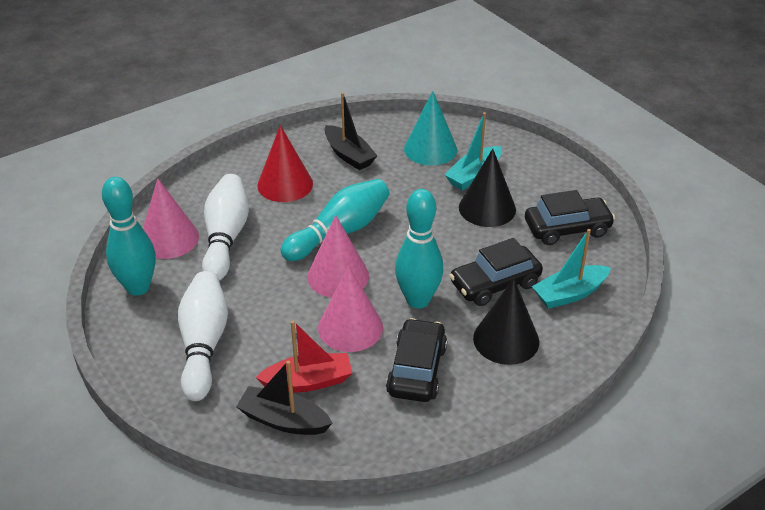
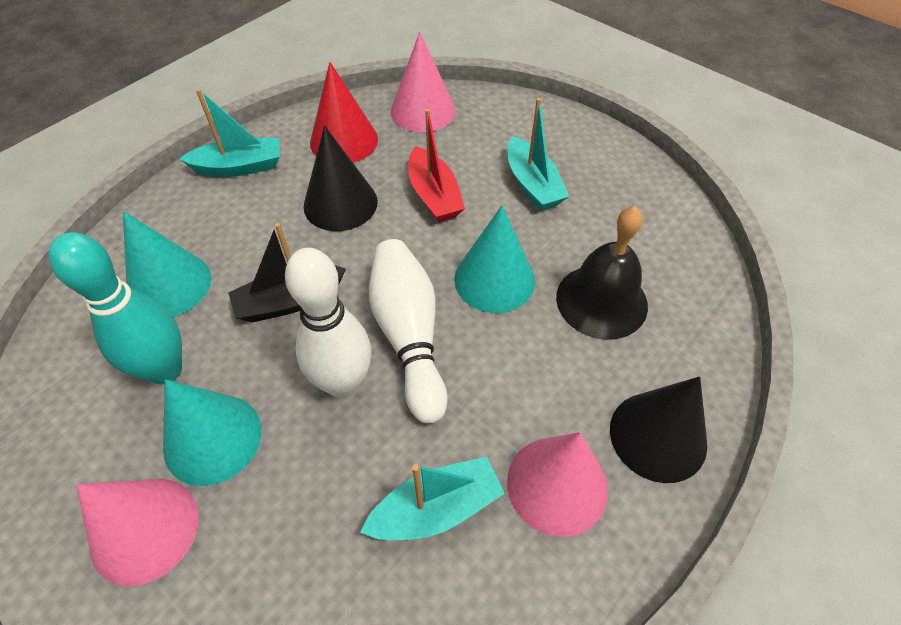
black bell: 0 -> 1
black boat: 2 -> 1
black car: 3 -> 0
turquoise boat: 2 -> 3
turquoise bowling pin: 3 -> 1
turquoise cone: 1 -> 3

